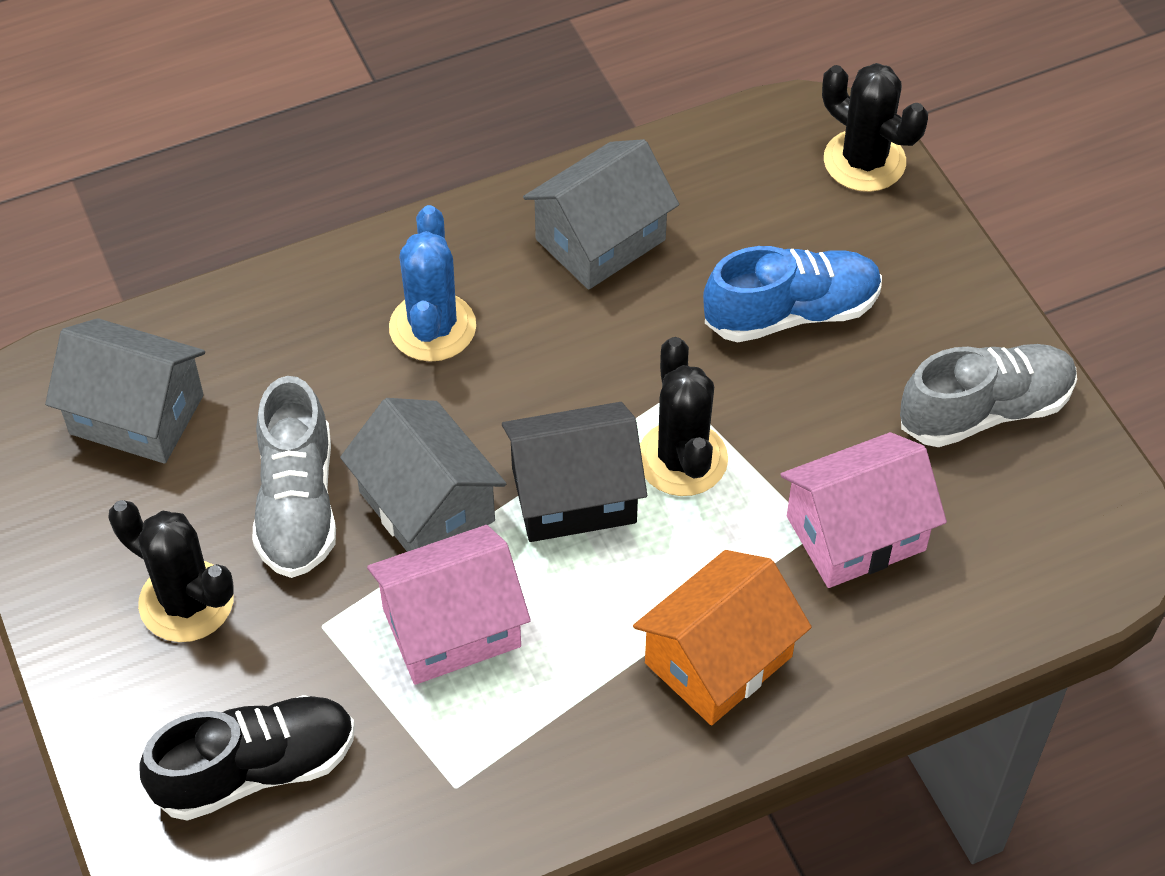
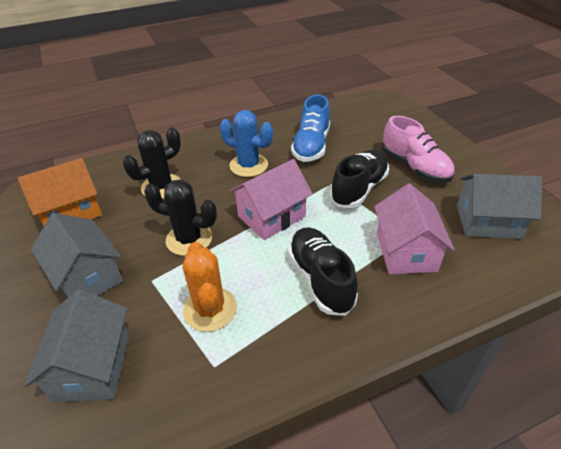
black cactus: 3 -> 2
black house: 1 -> 0
black shoe: 1 -> 2
grey shoe: 2 -> 0
orange cactus: 0 -> 1
pink shoe: 0 -> 1

